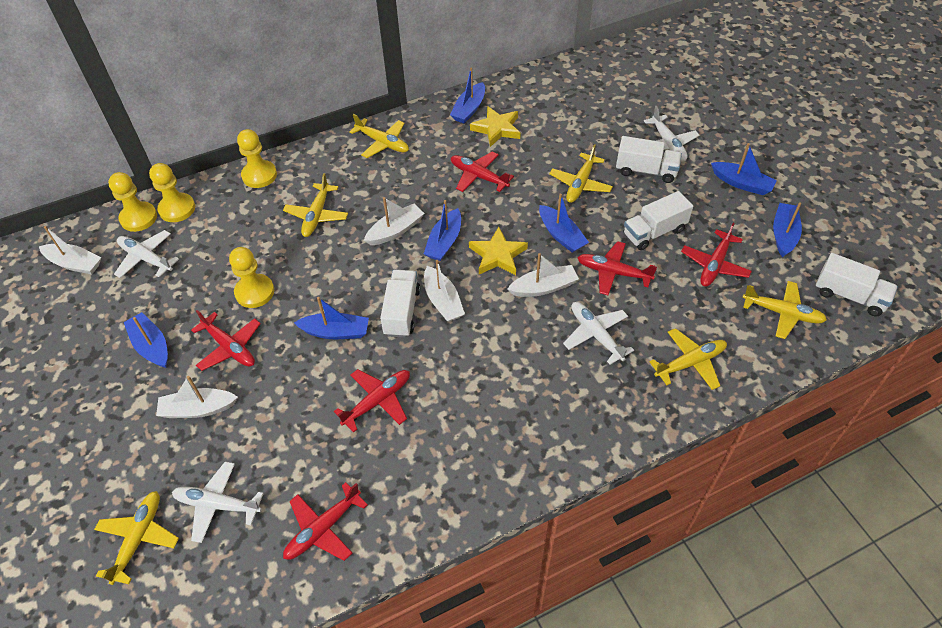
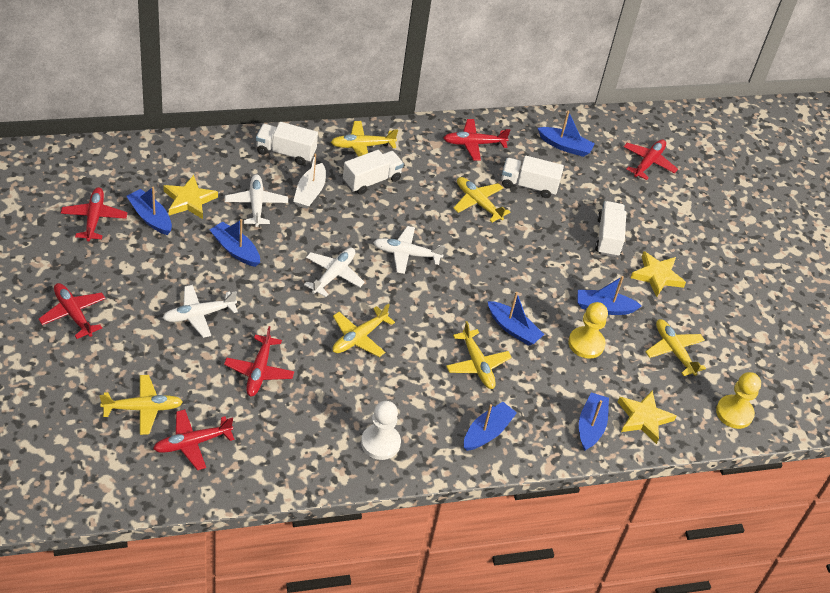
white boat: 5 -> 1
white pawn: 0 -> 1
yellow pawn: 4 -> 2
yellow star: 2 -> 3

